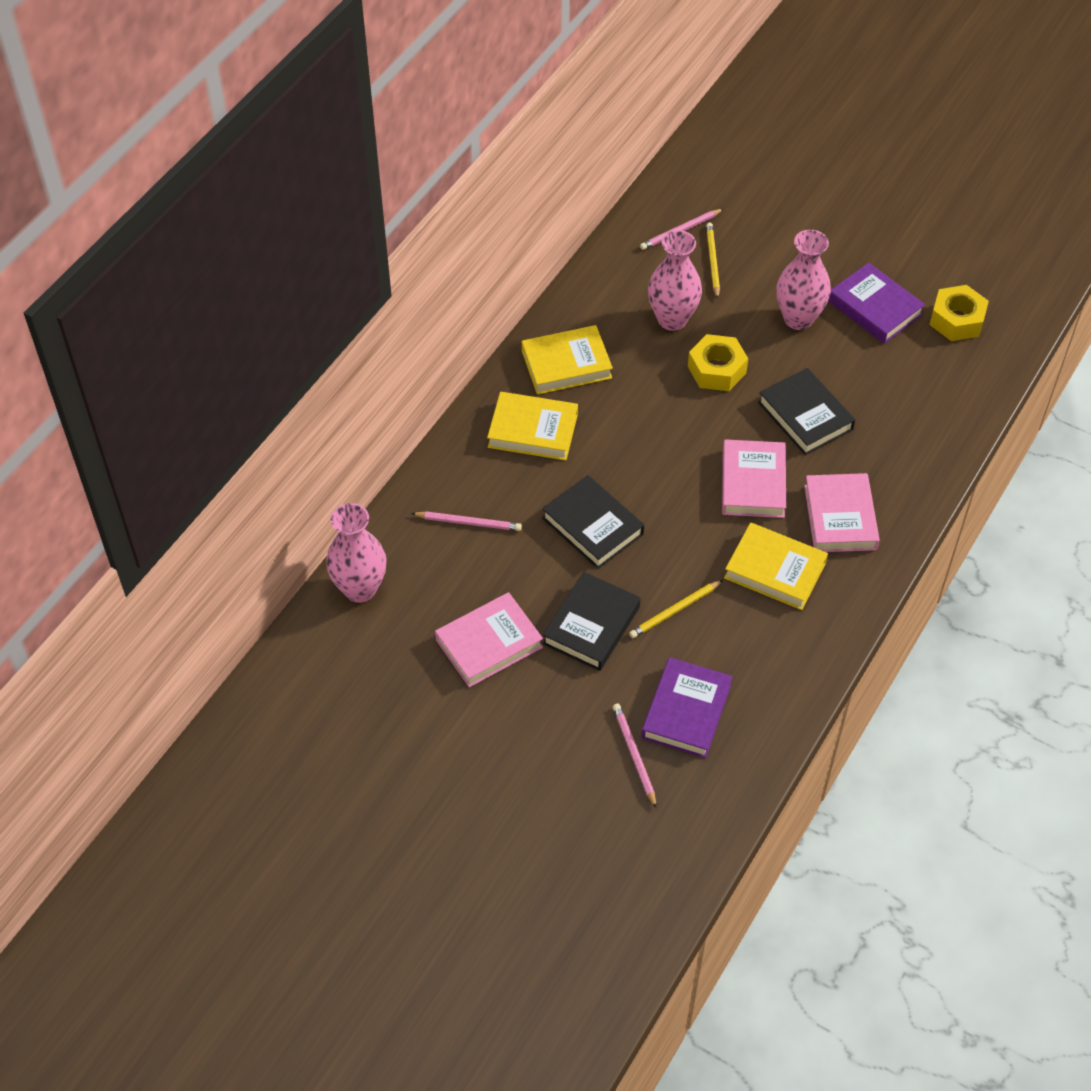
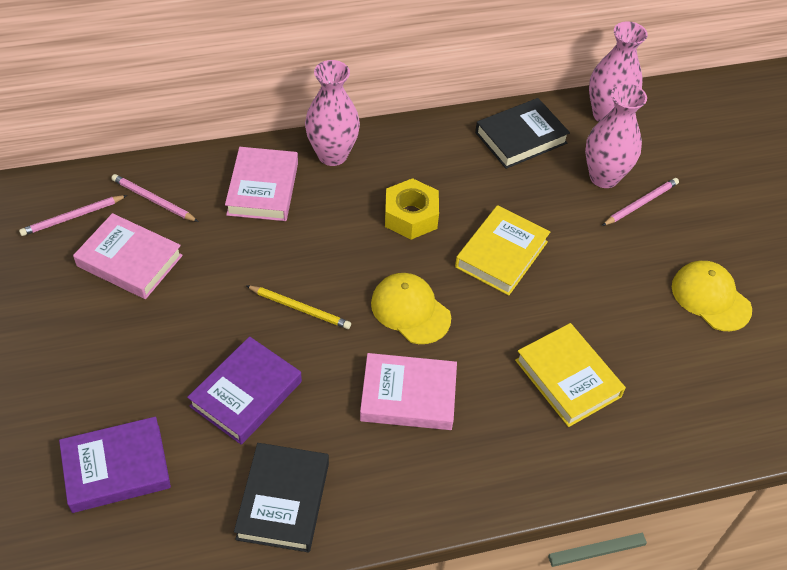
black book: 3 -> 2
yellow book: 3 -> 2
yellow cap: 0 -> 2
yellow nut: 2 -> 1
yellow pencil: 2 -> 1

